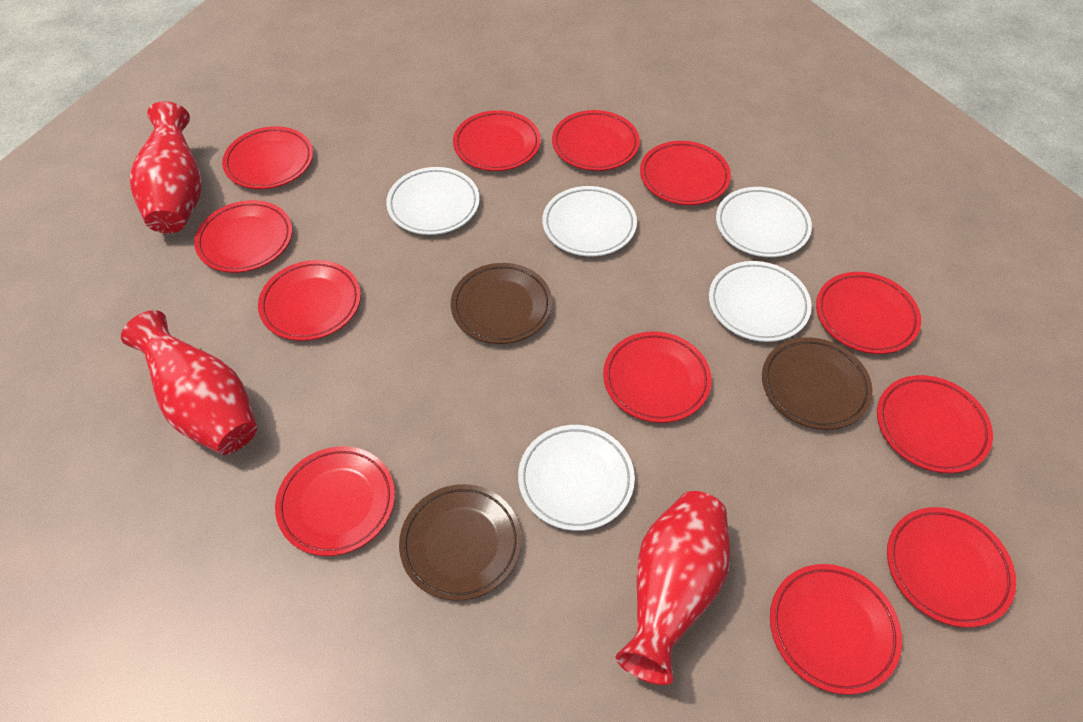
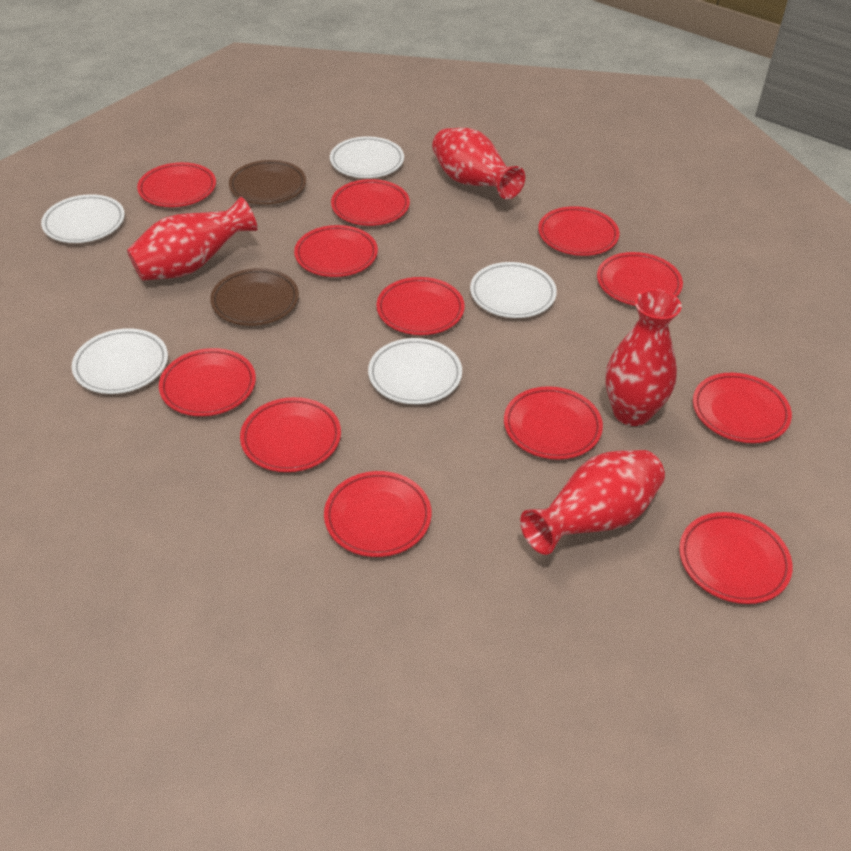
brown plate: 3 -> 2
red vase: 3 -> 4

